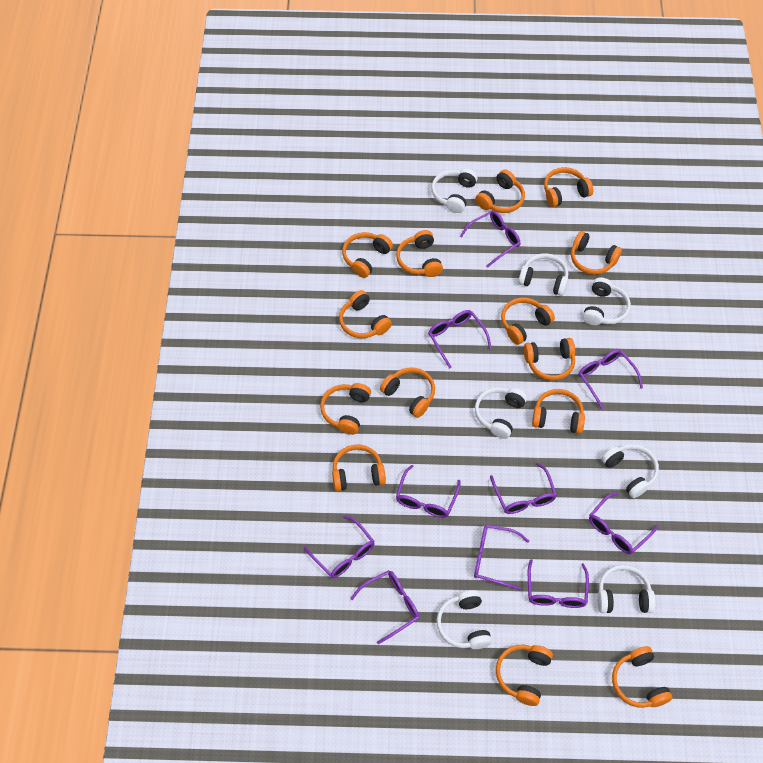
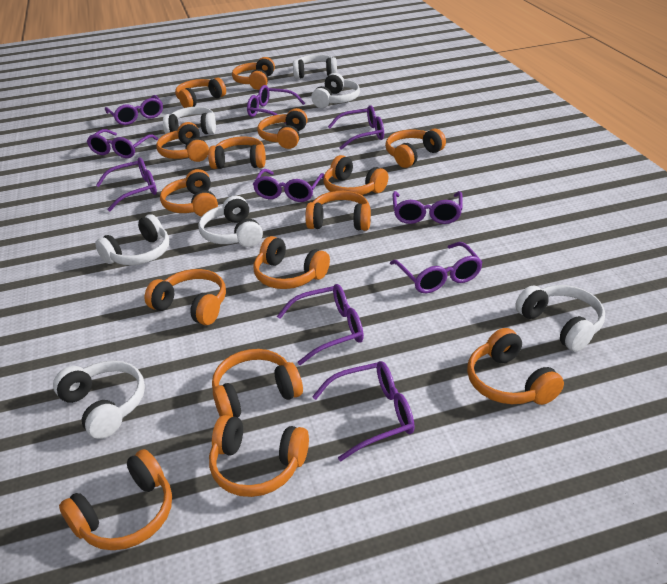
orange headphones: 14 -> 15

